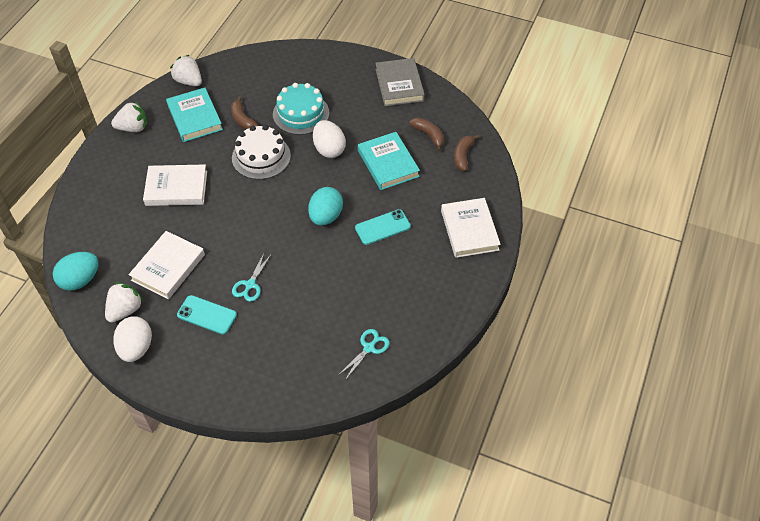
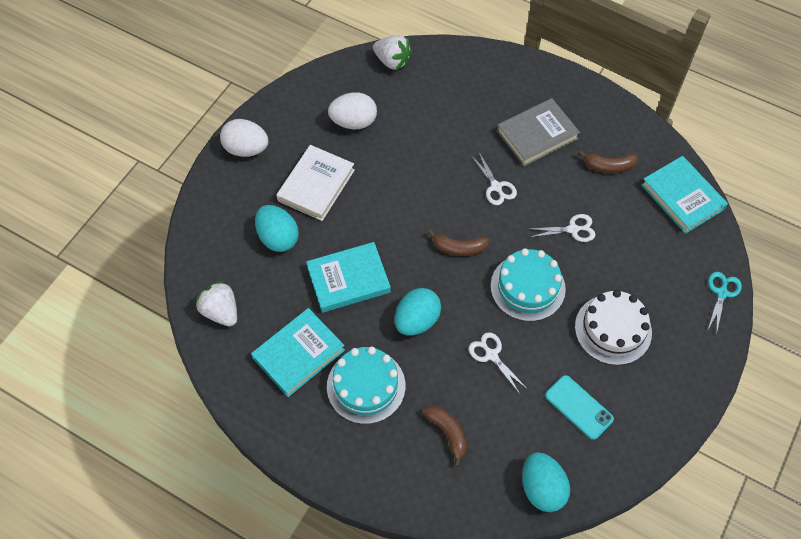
turquoise book: 2 -> 3
turquoise cake: 1 -> 2
turquoise egg: 2 -> 3
turquoise phone: 2 -> 1
turquoise scissors: 2 -> 1
white book: 3 -> 1
white scissors: 0 -> 3
white strawberry: 3 -> 2

